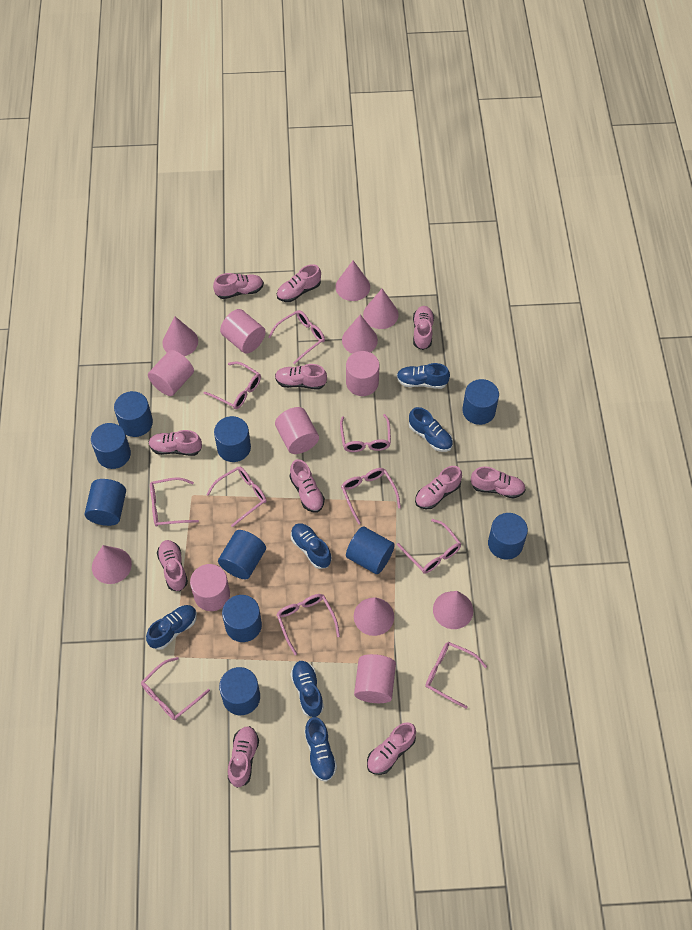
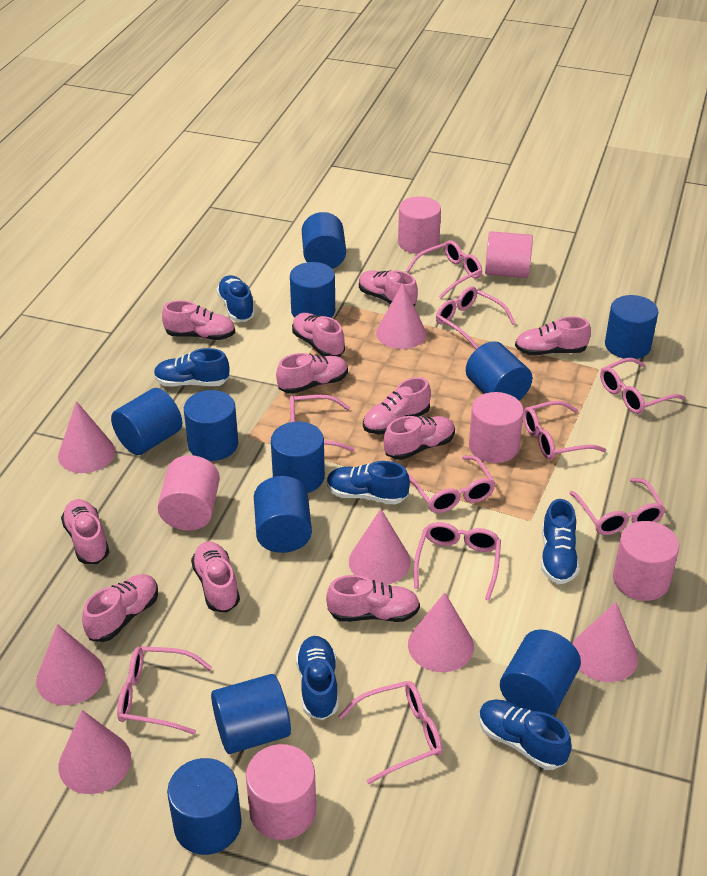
blue cylinder: 10 -> 11

